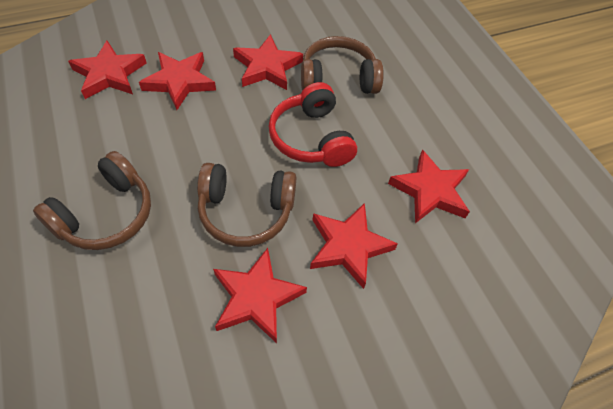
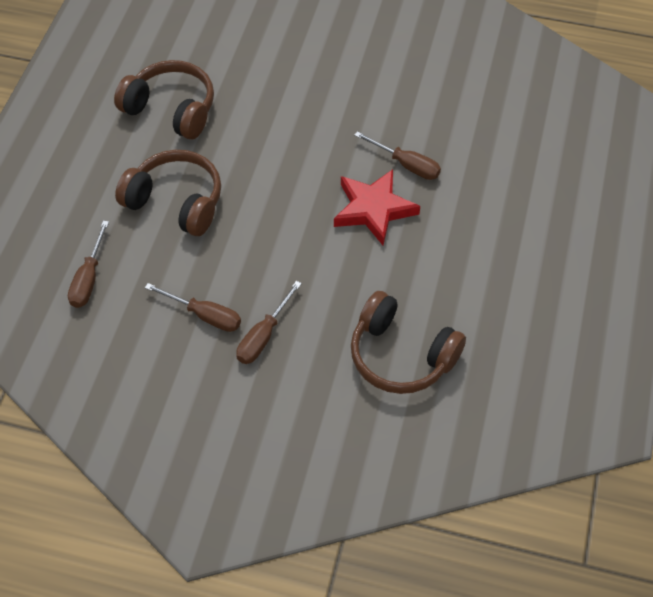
brown screwdriver: 0 -> 4
red headphones: 1 -> 0
red star: 6 -> 1

